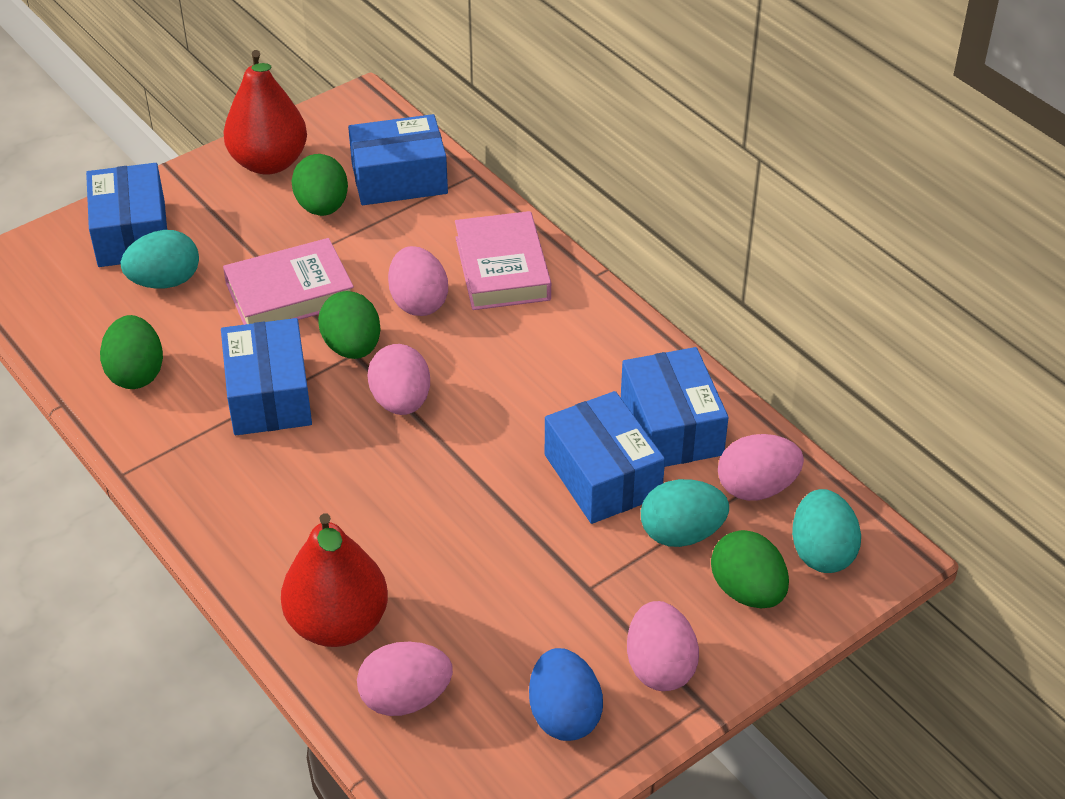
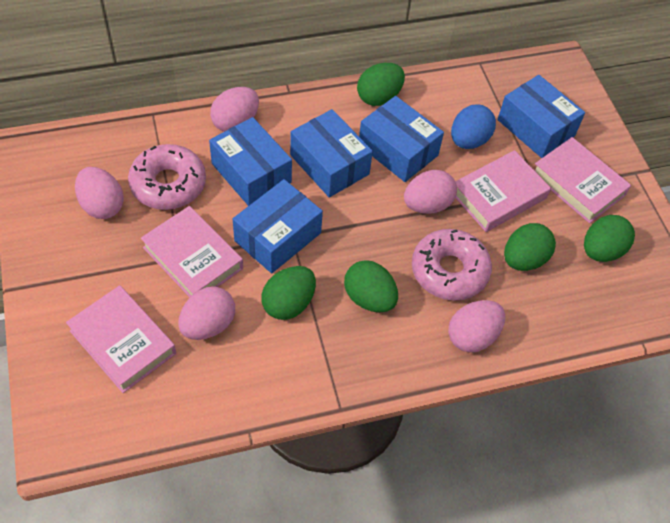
green egg: 4 -> 5
pink book: 2 -> 4
pink donut: 0 -> 2
red pear: 2 -> 0
turquoise egg: 3 -> 0

